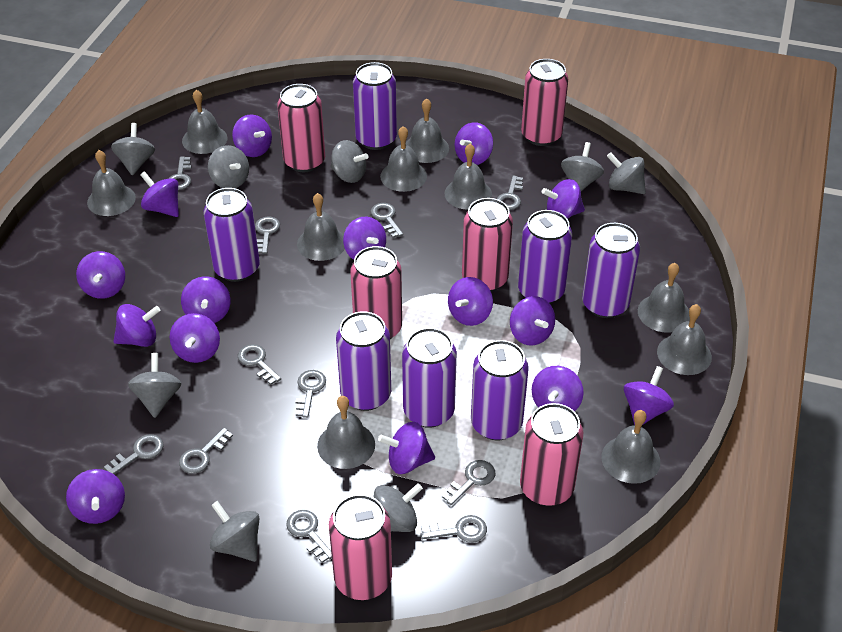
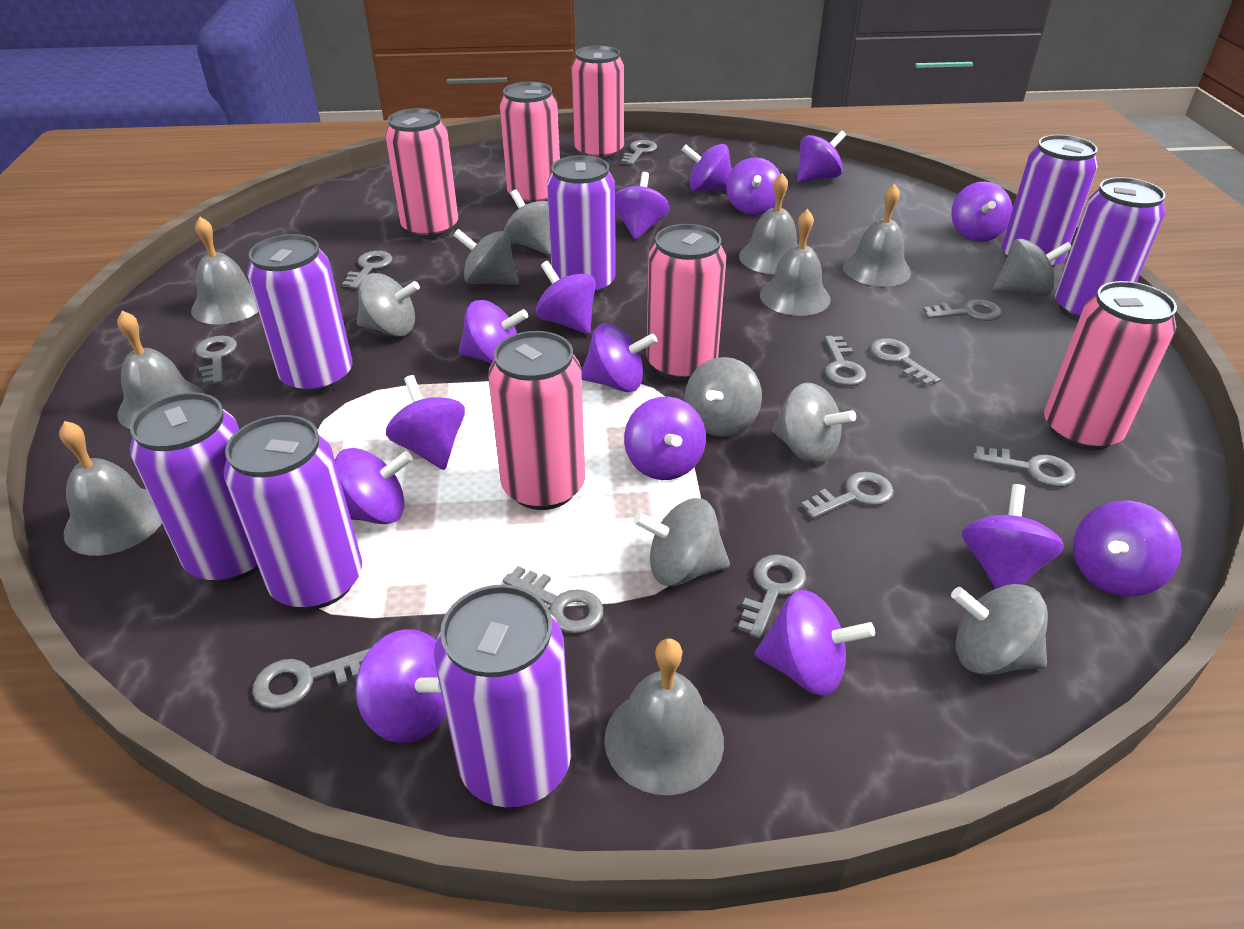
grey bell: 10 -> 7

